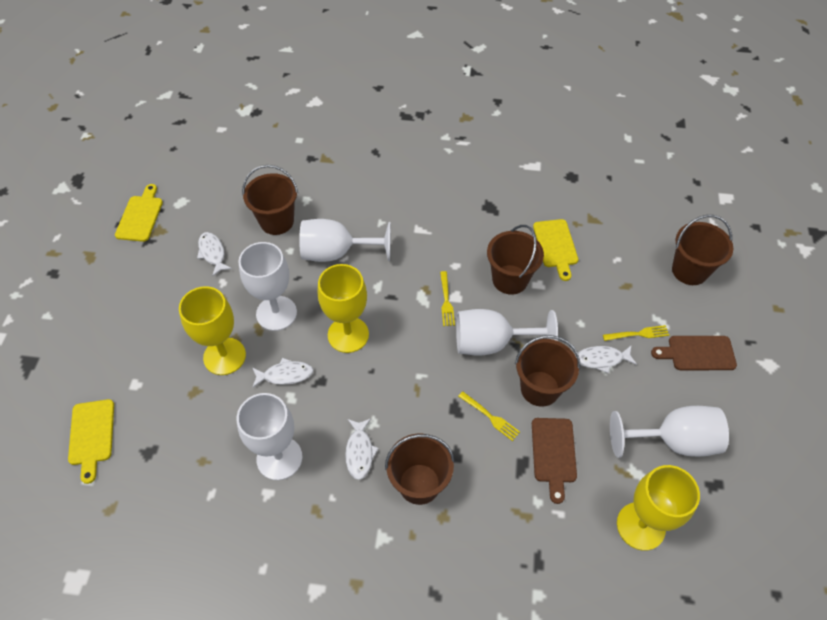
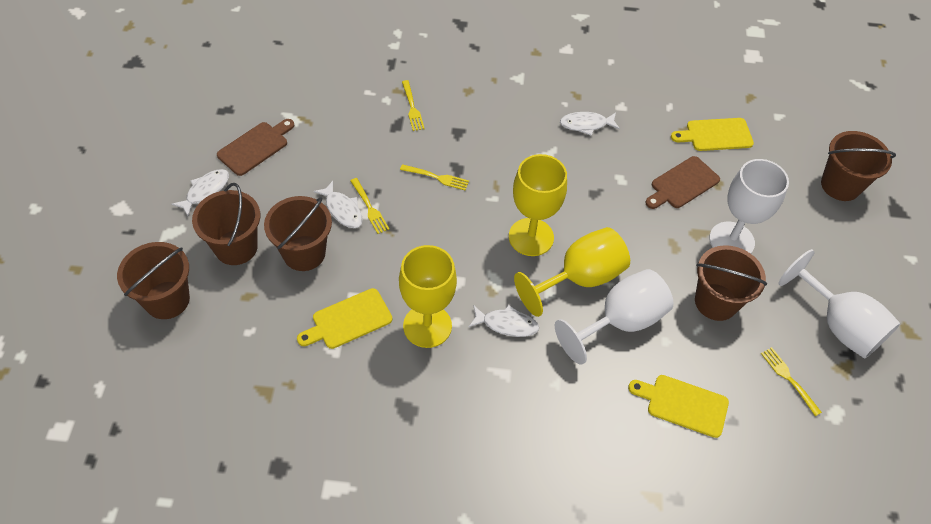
white goblet: 5 -> 3
yellow fork: 3 -> 4

